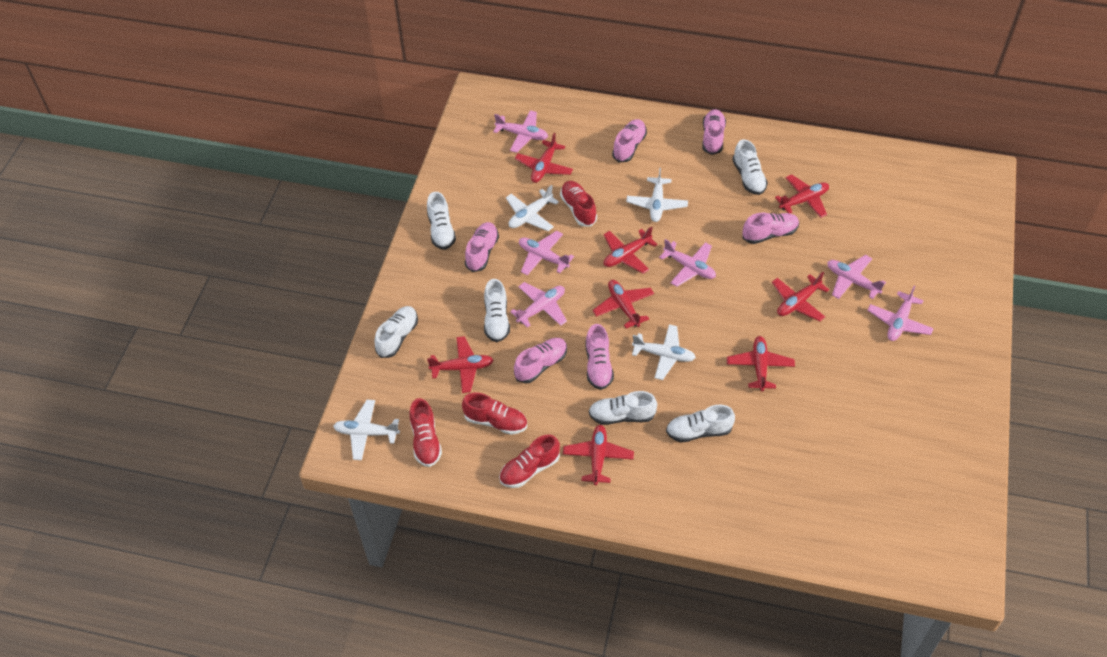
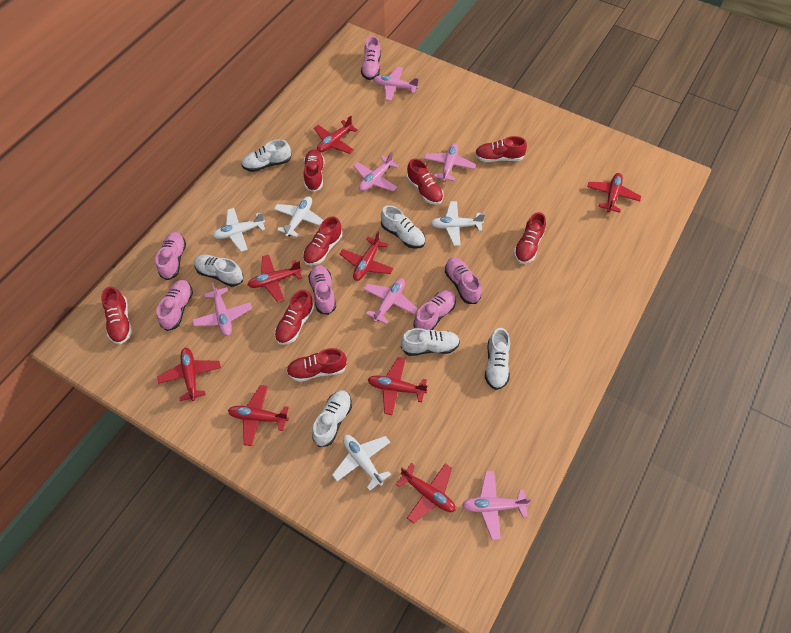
red shoe: 4 -> 8

